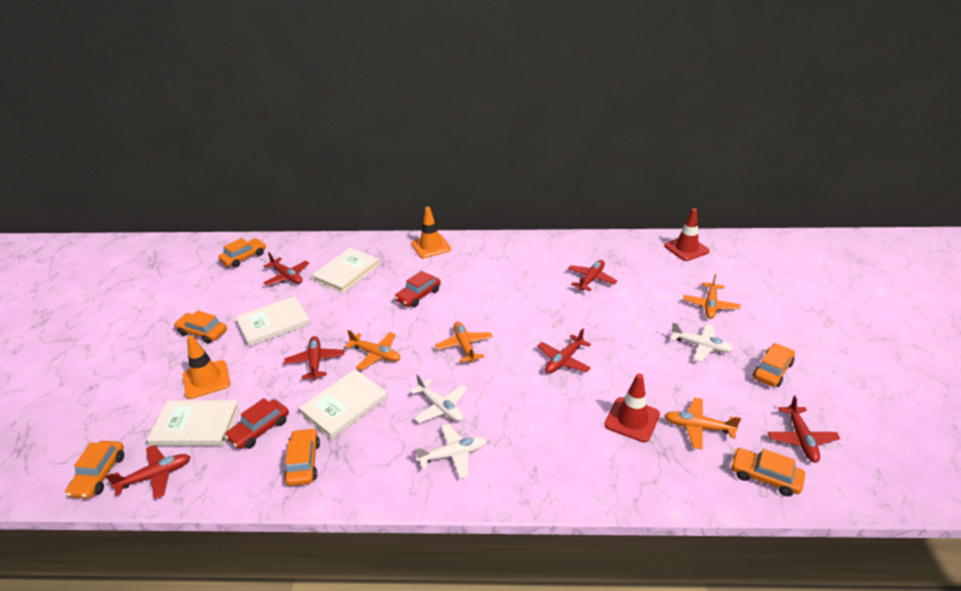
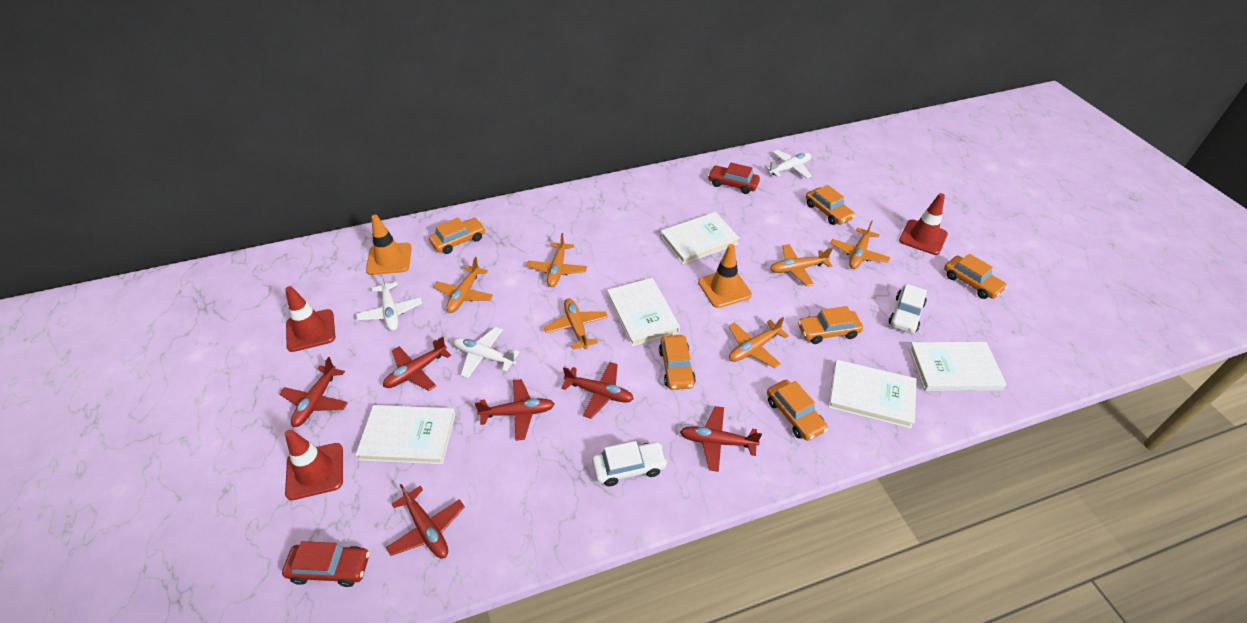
orange plane: 4 -> 6
red traffic cone: 2 -> 3
white book: 4 -> 5
white car: 0 -> 2

